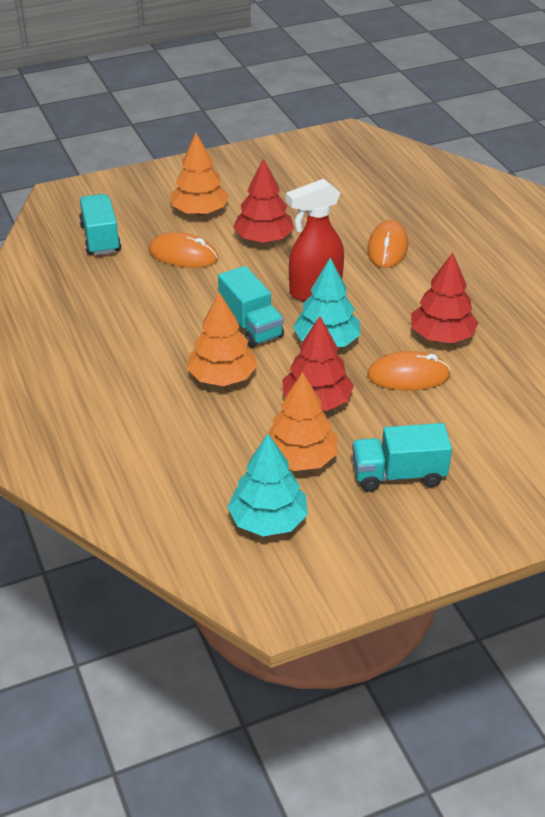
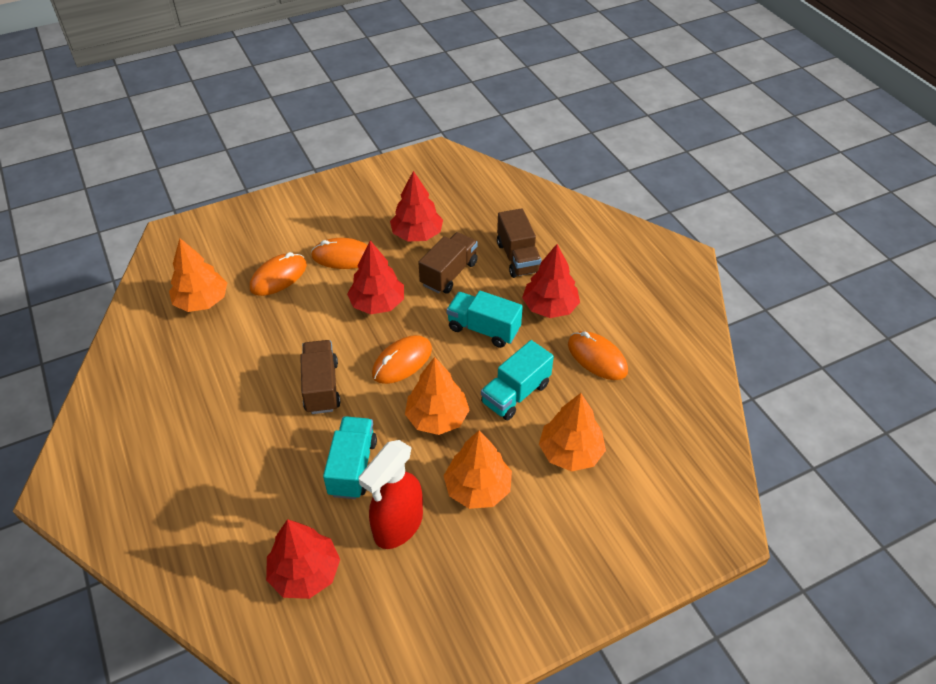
brown truck: 0 -> 3
orange mouse: 3 -> 4
orange tree: 3 -> 4
red tree: 3 -> 4
turquoise tree: 2 -> 0

